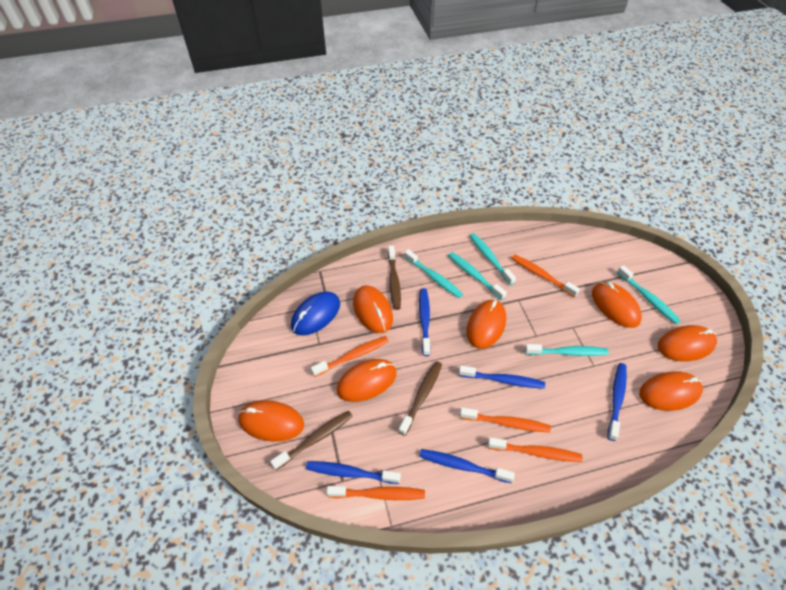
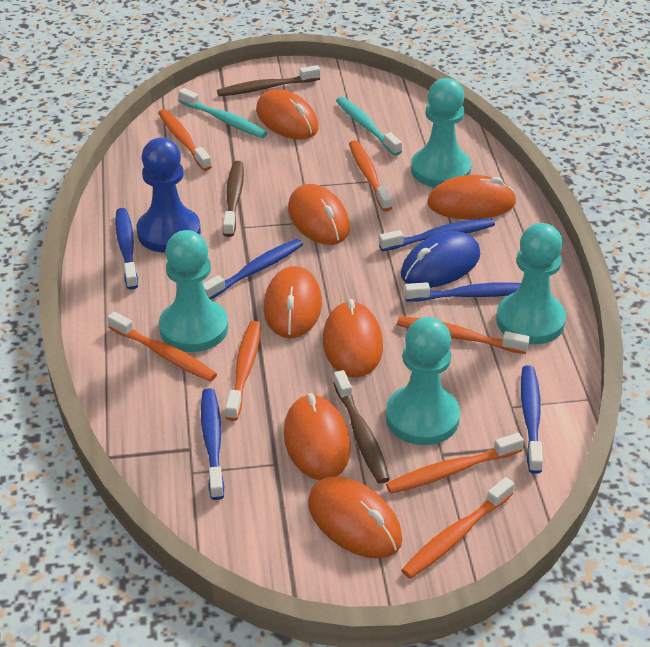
blue pawn: 0 -> 1
blue toothbrush: 5 -> 6
orange toothbrush: 5 -> 7
turquoise pawn: 0 -> 4
turquoise toothbrush: 5 -> 2

